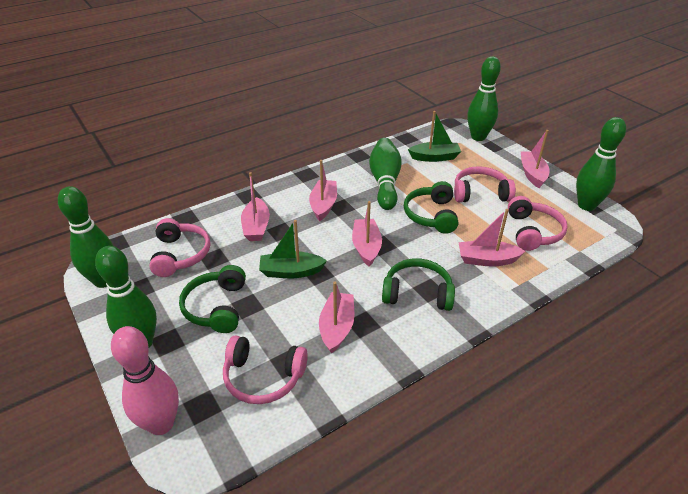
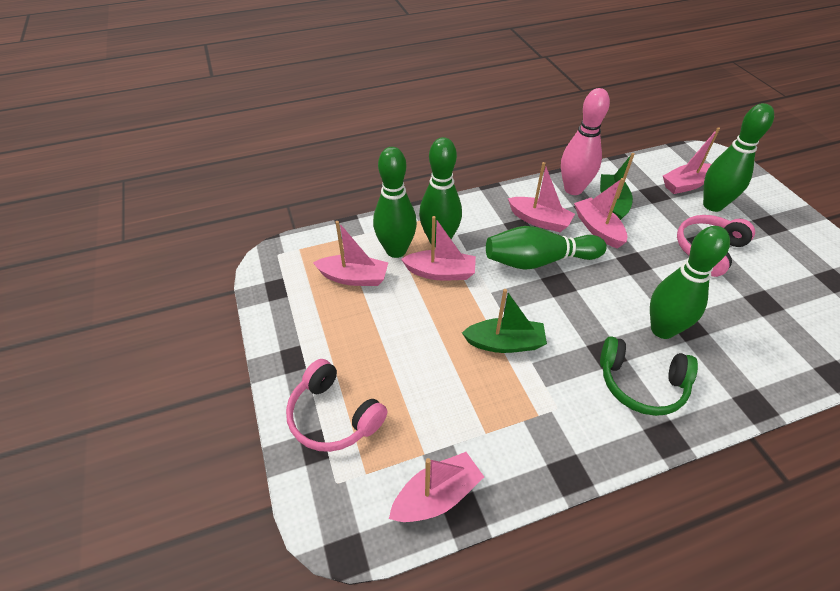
green headphones: 3 -> 1
pink headphones: 4 -> 2

